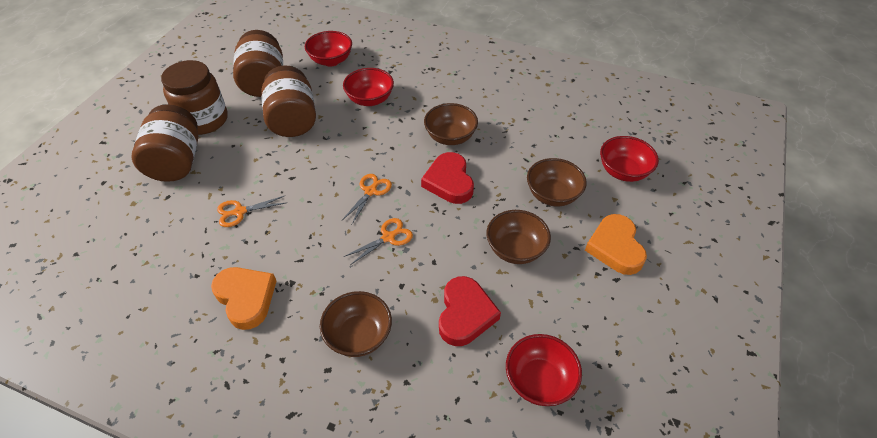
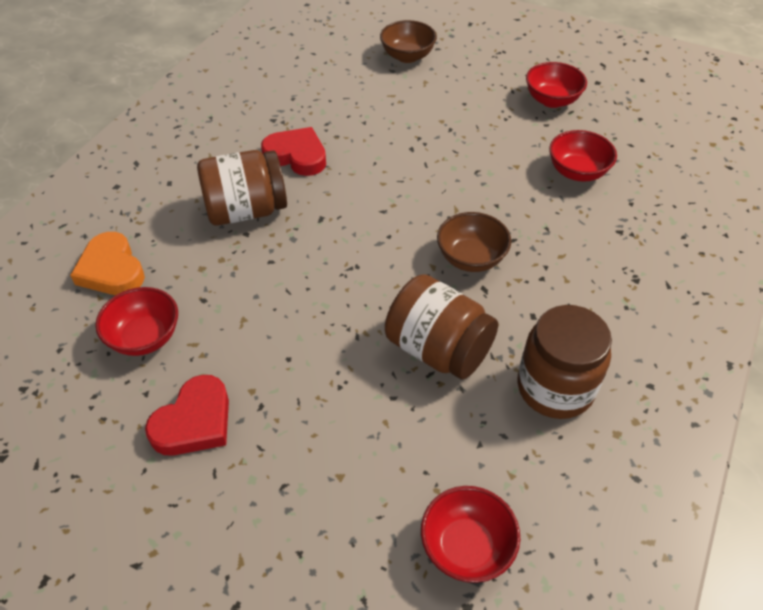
brown bowl: 4 -> 2
brown jar: 4 -> 3
orange heart: 2 -> 1
orange scissors: 3 -> 0

